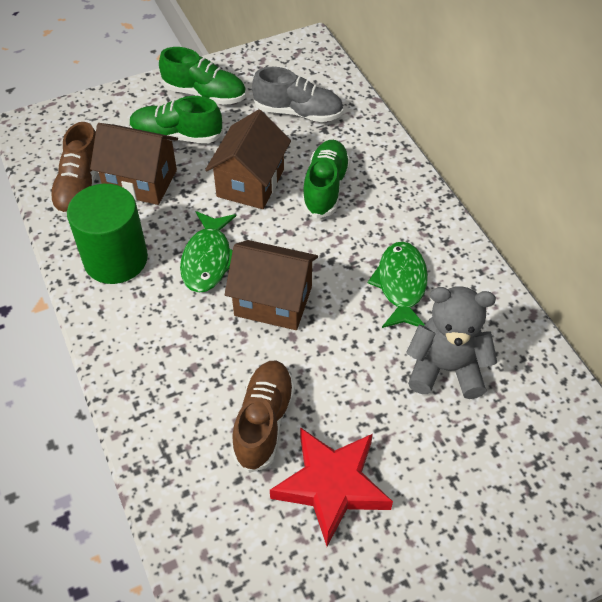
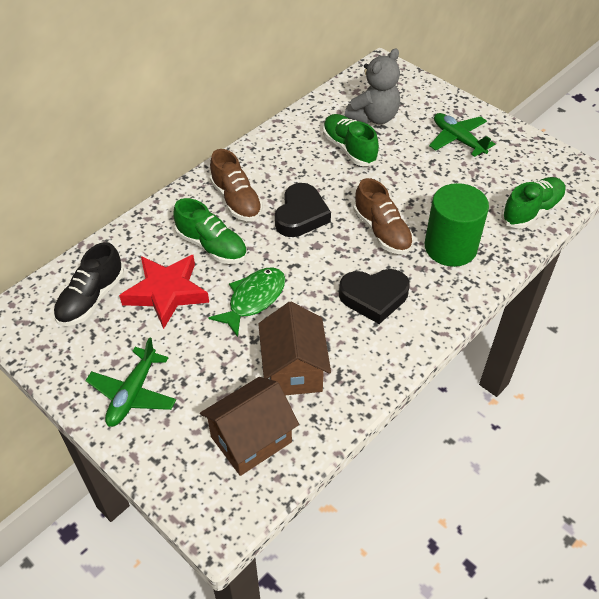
black heart: 0 -> 2
black shoe: 0 -> 1
brown house: 3 -> 2
green fish: 2 -> 1
green plane: 0 -> 2
grey shoe: 1 -> 0

